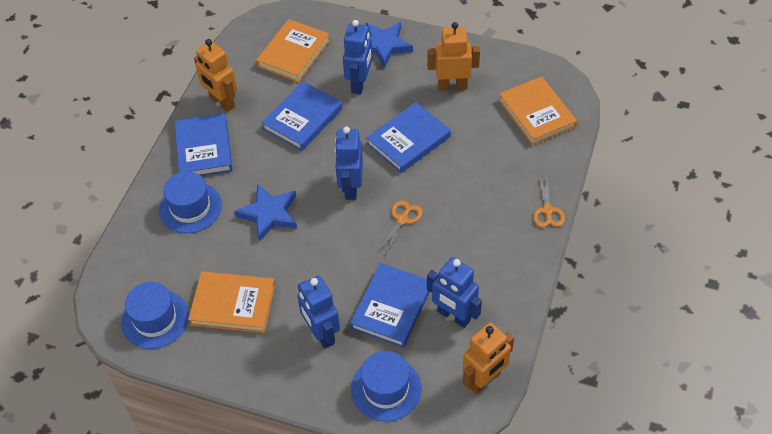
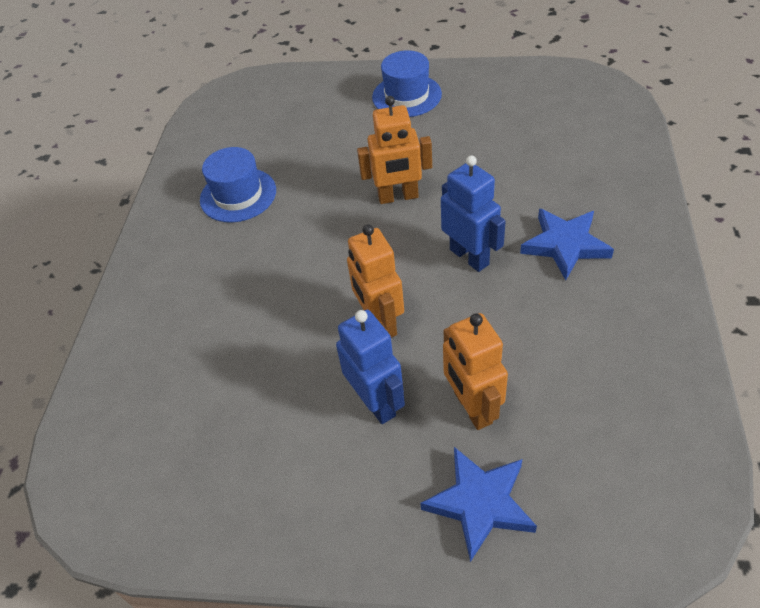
blue book: 4 -> 0
blue hat: 3 -> 2
blue robot: 4 -> 2
orange book: 3 -> 0
orange scissors: 2 -> 0

